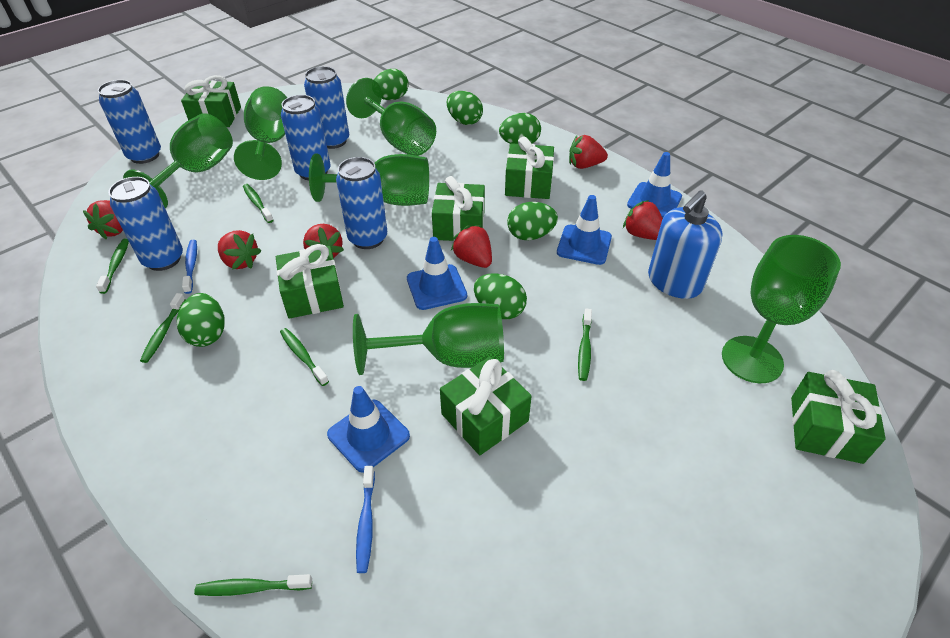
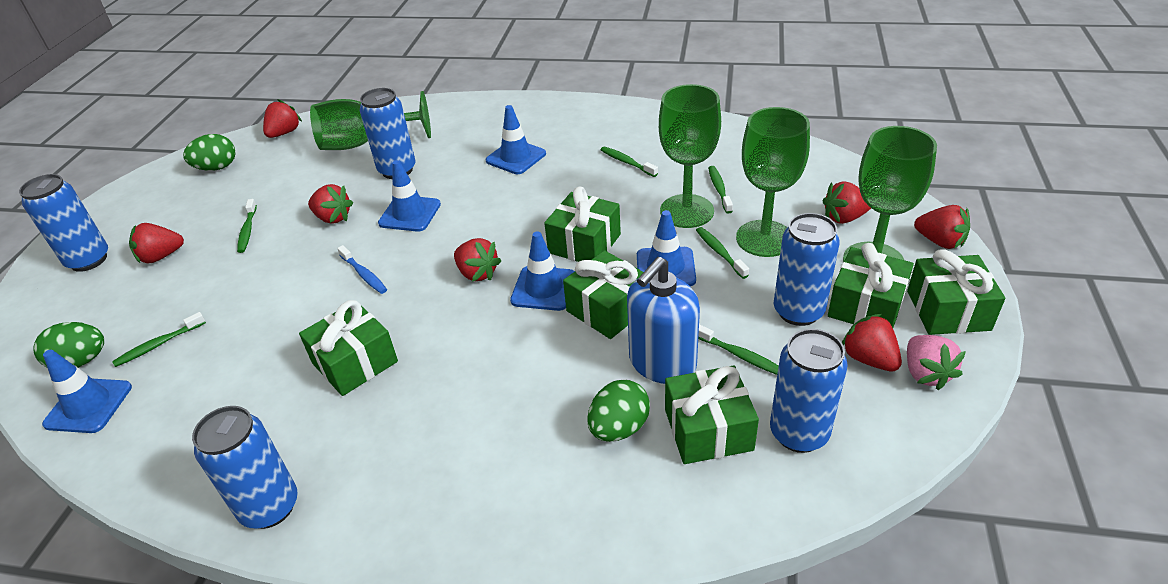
blue toothbrush: 2 -> 1
blue traffic cone: 4 -> 5
green egg: 6 -> 3
green goblet: 6 -> 4
pink strawberry: 0 -> 1
red strawberry: 6 -> 7

